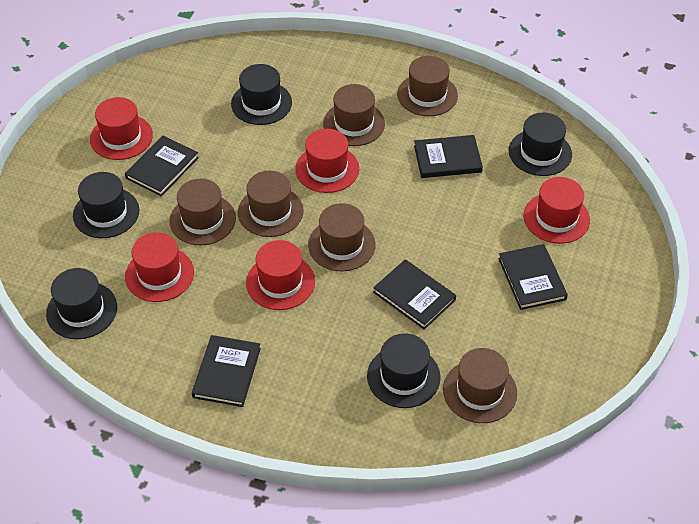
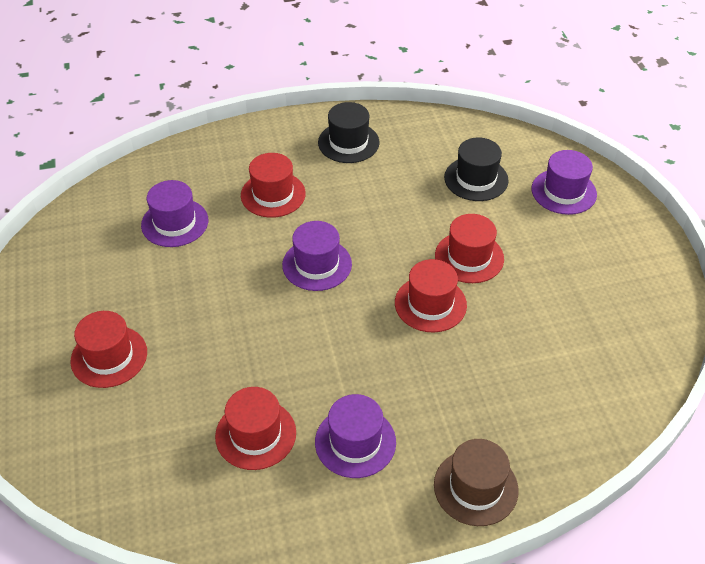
black book: 5 -> 0
black hat: 5 -> 2
brown hat: 6 -> 1
purple hat: 0 -> 4

